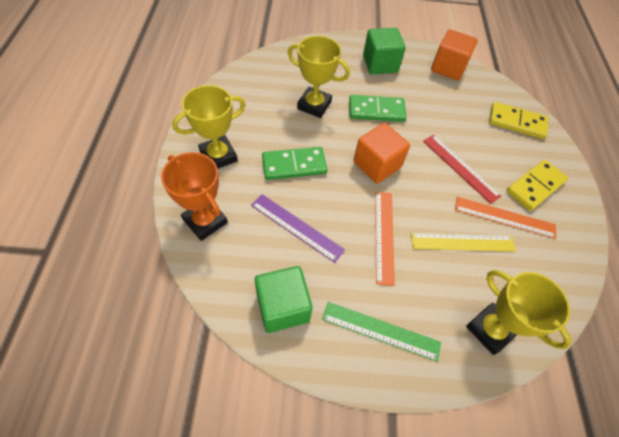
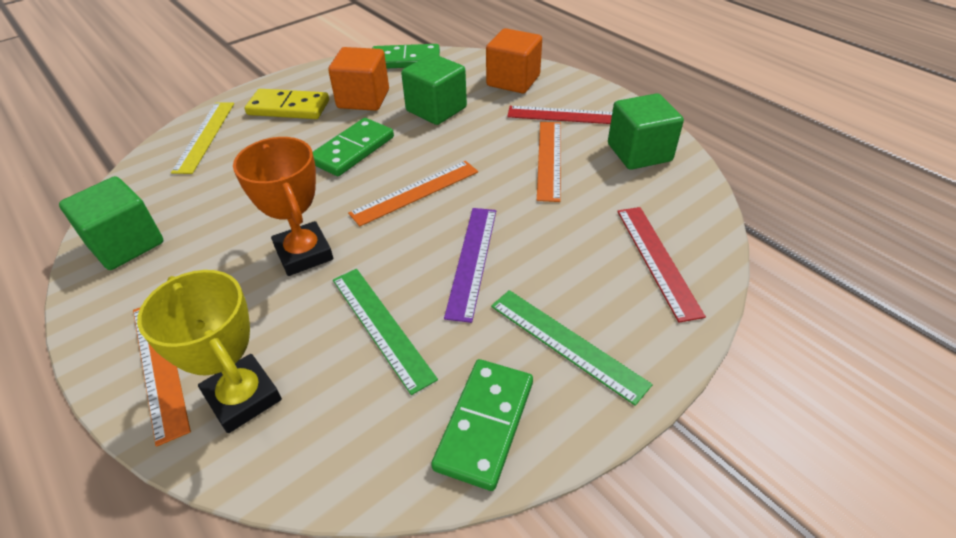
green cube: 2 -> 3
green domino: 2 -> 3
green ruler: 1 -> 2
orange ruler: 2 -> 3
red ruler: 1 -> 2
yellow domino: 2 -> 1
yellow trophy: 3 -> 1

